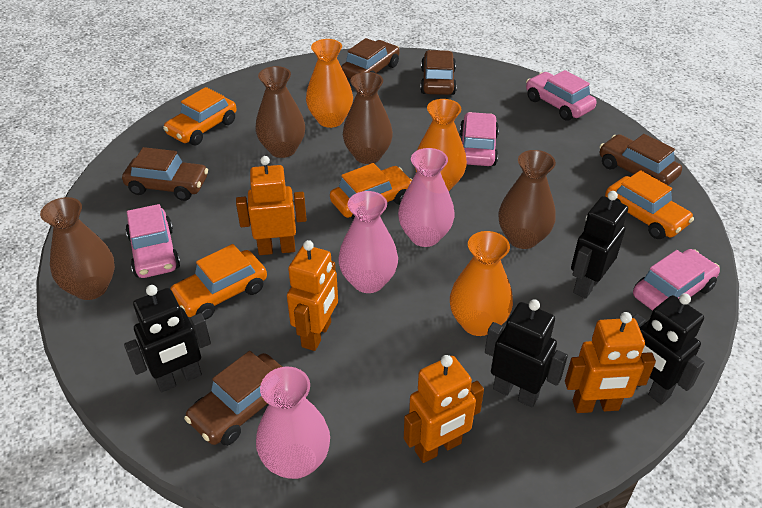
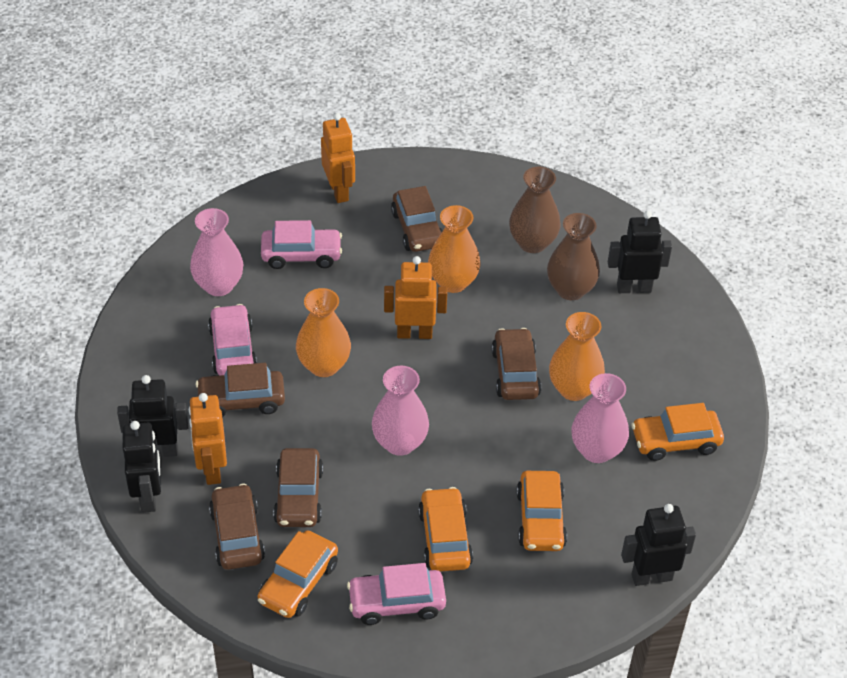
brown vase: 4 -> 2
orange robot: 4 -> 3
pink car: 4 -> 3

